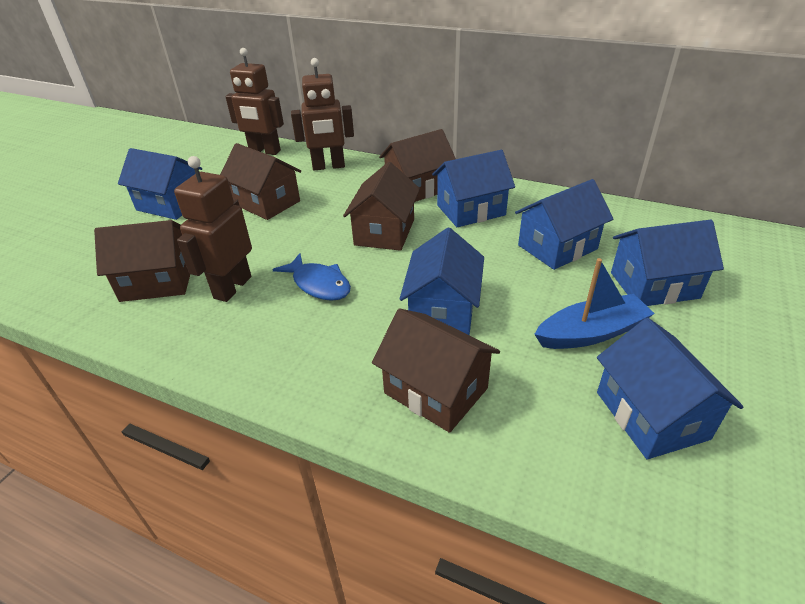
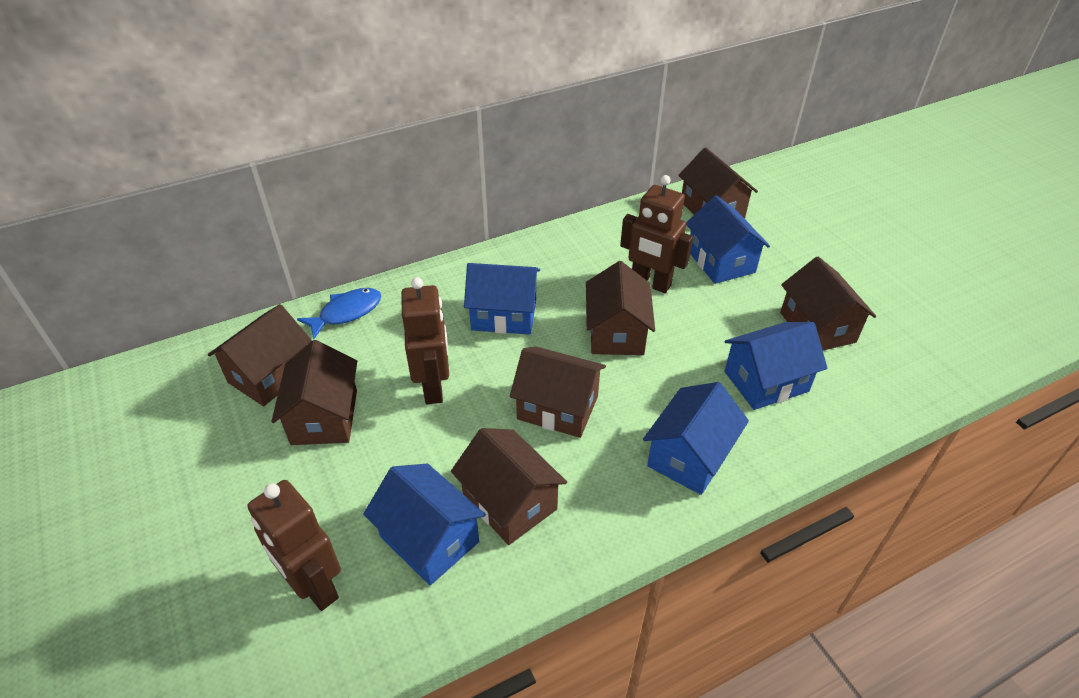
blue boat: 1 -> 0
blue house: 6 -> 5
brown house: 5 -> 7

